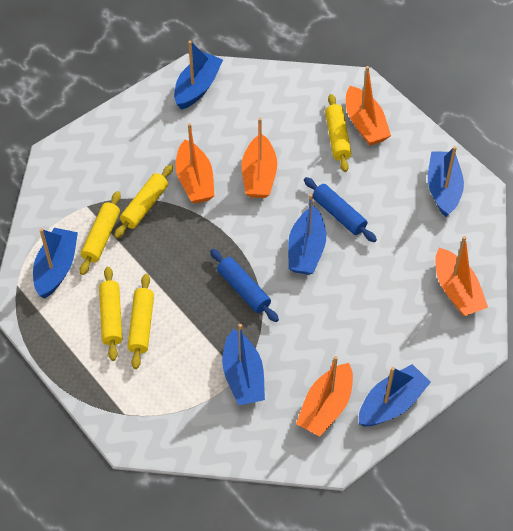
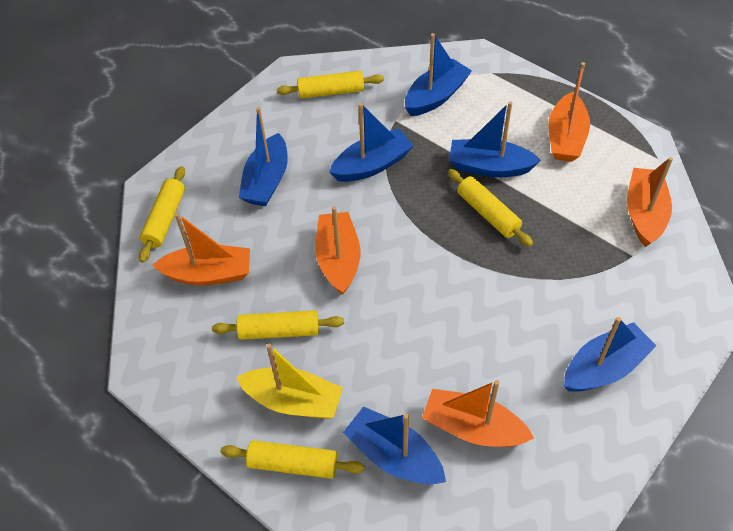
blue rolling pin: 2 -> 0
yellow boat: 0 -> 1

